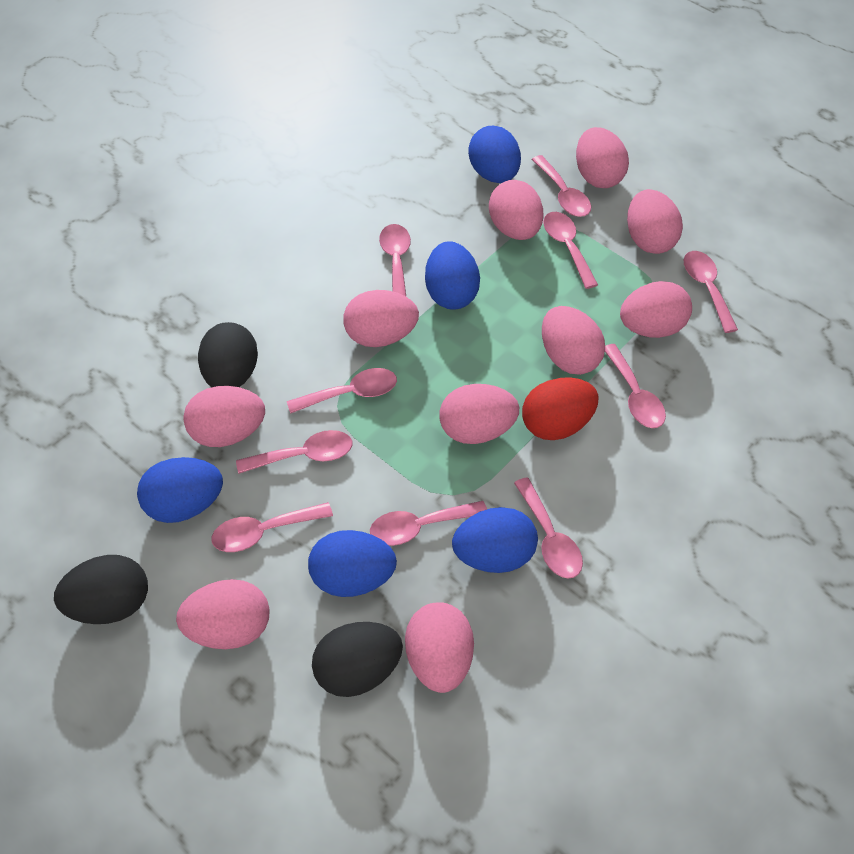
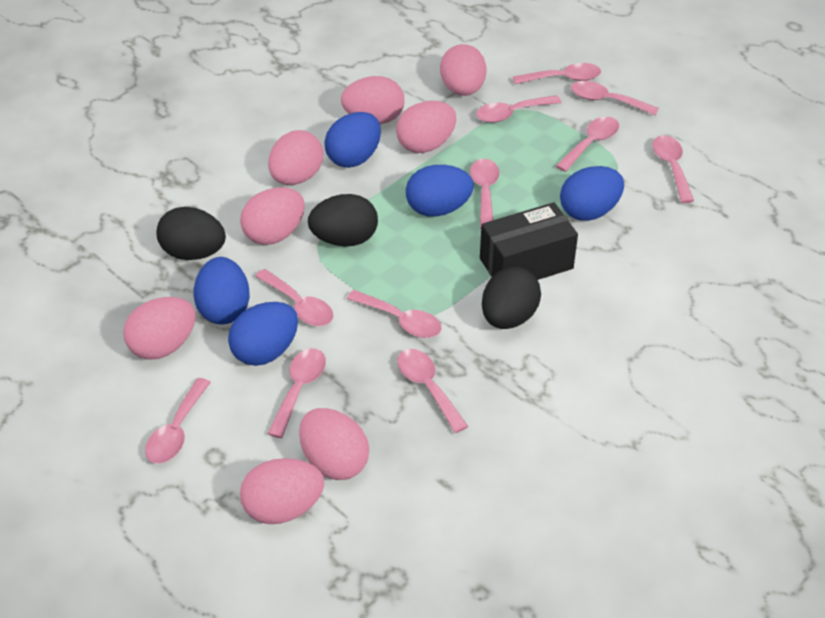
black box: 0 -> 1
pink egg: 10 -> 8
pink spoon: 10 -> 11
red egg: 1 -> 0

